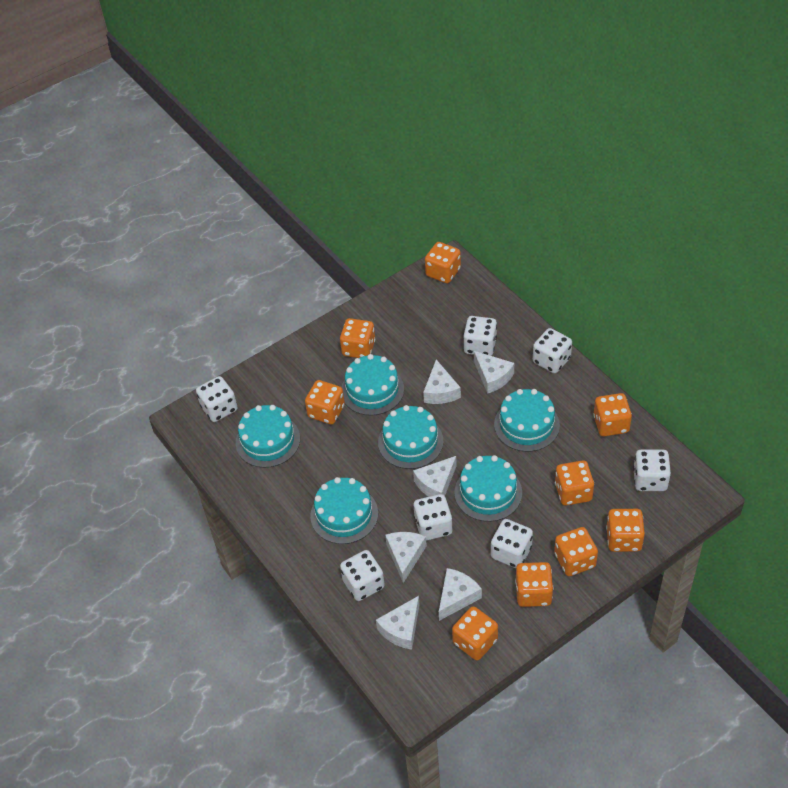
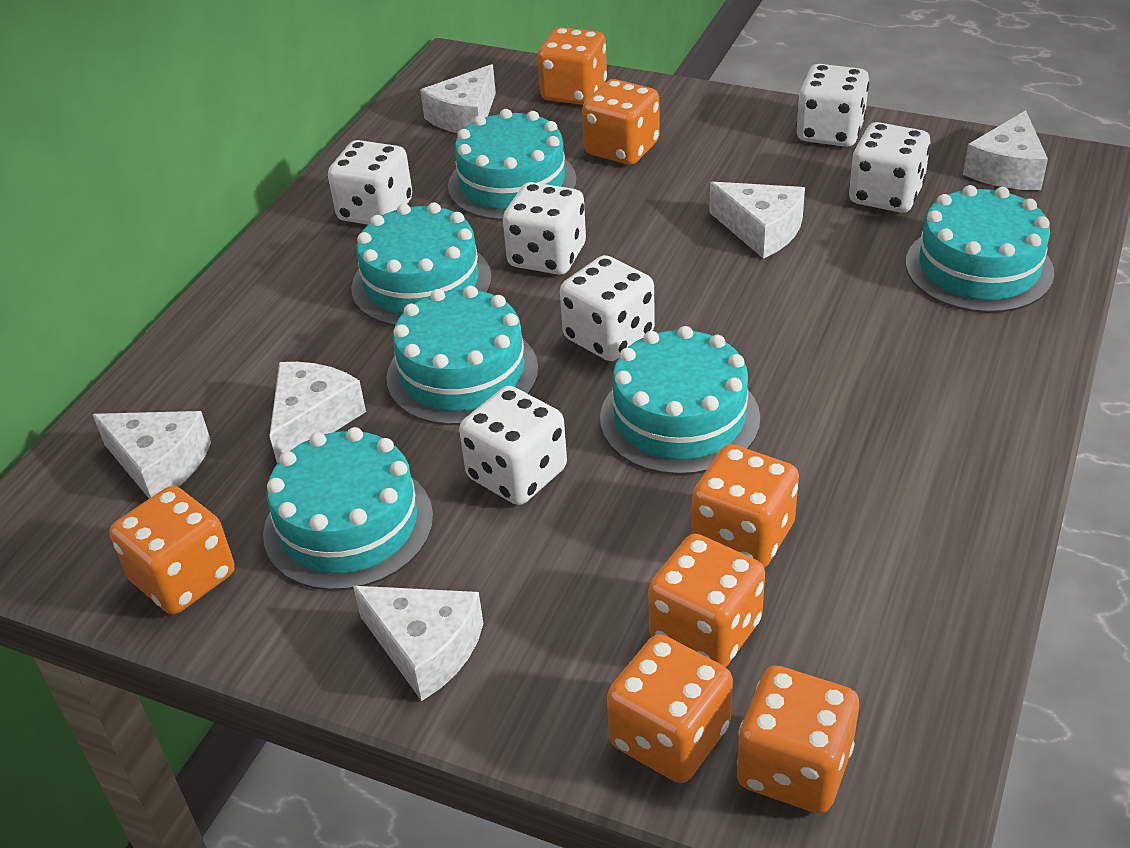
orange dice: 9 -> 7
white dice: 7 -> 6

